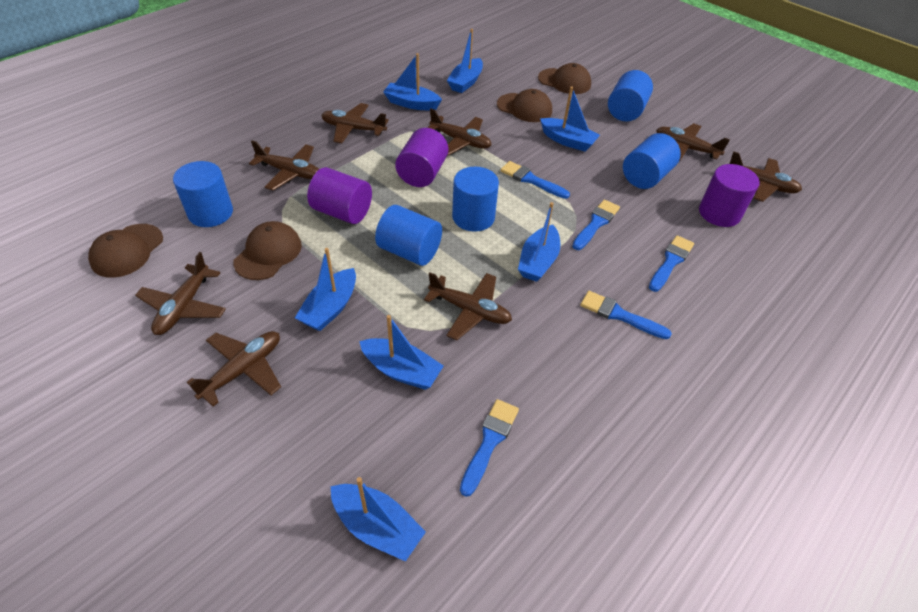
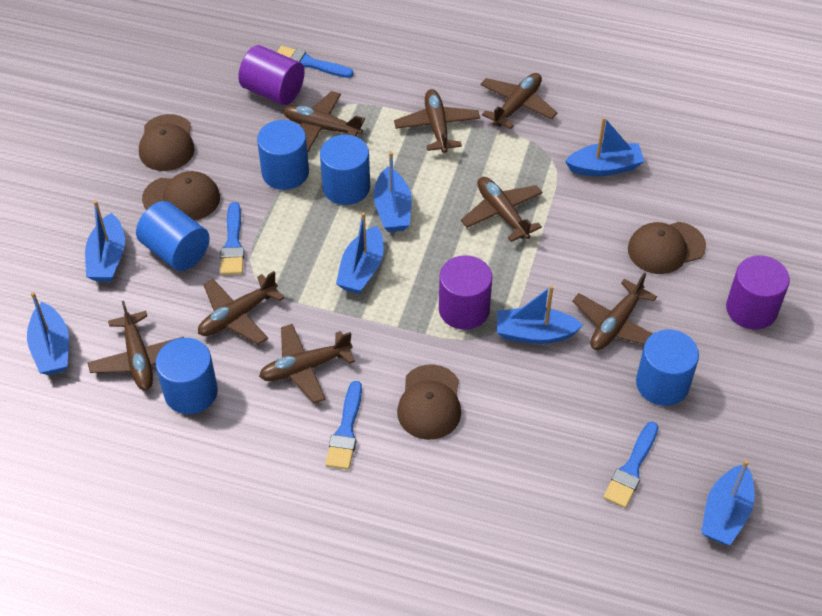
blue brush: 5 -> 4

